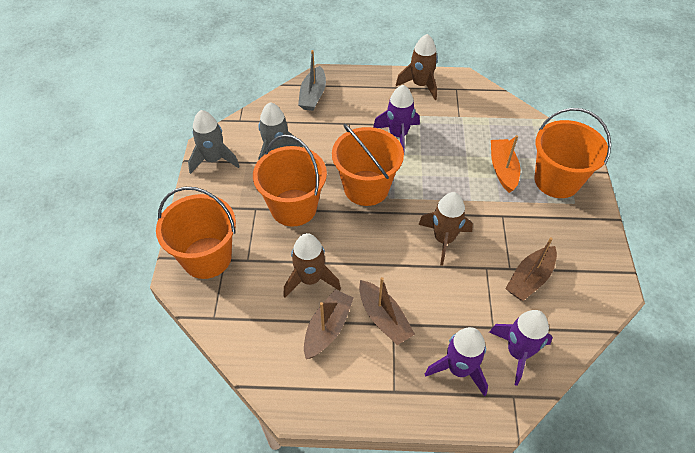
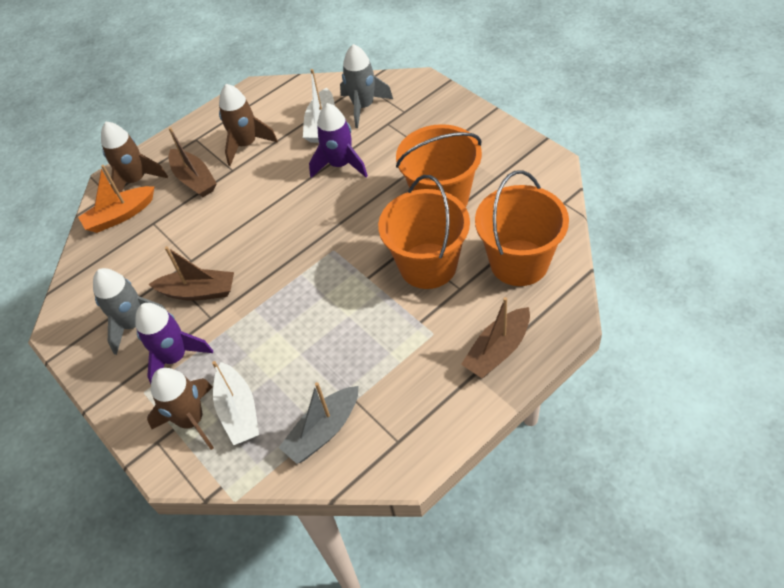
orange bucket: 4 -> 3
purple rocket: 3 -> 2
white boat: 0 -> 2

